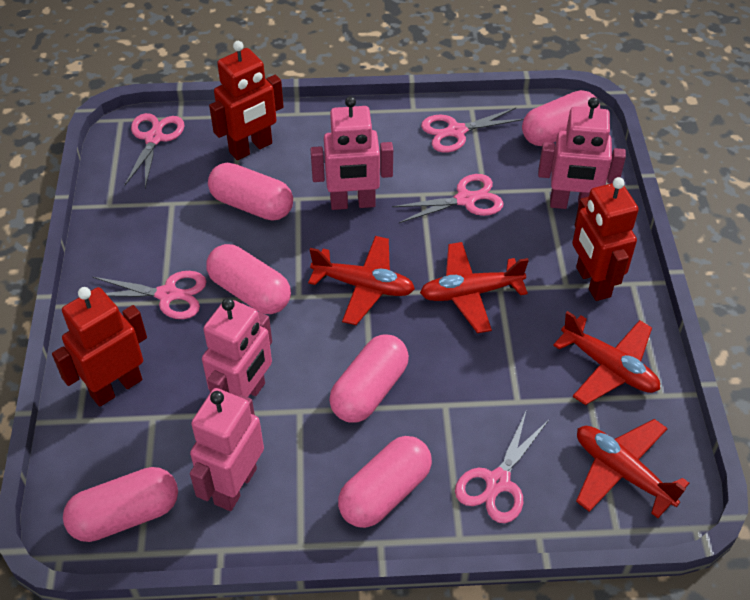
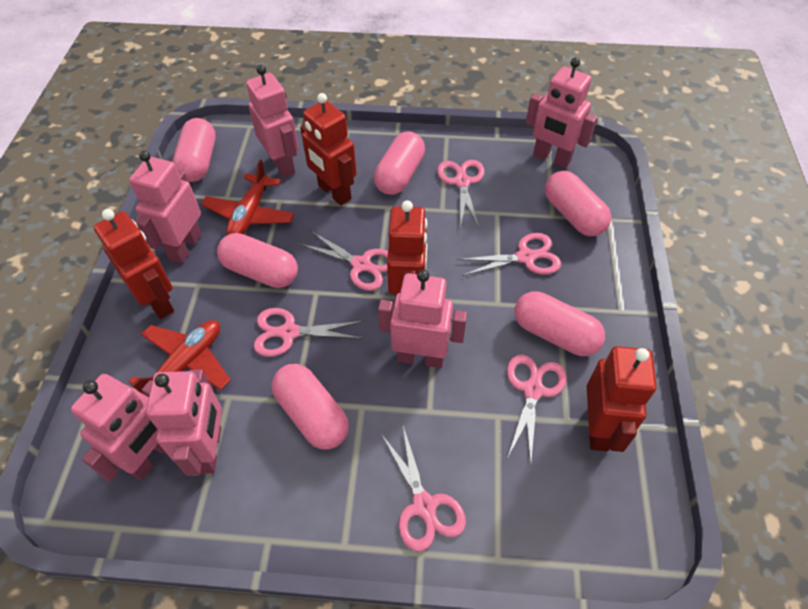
pink robot: 4 -> 6
pink scissors: 5 -> 6
red plane: 4 -> 2
red robot: 3 -> 4

